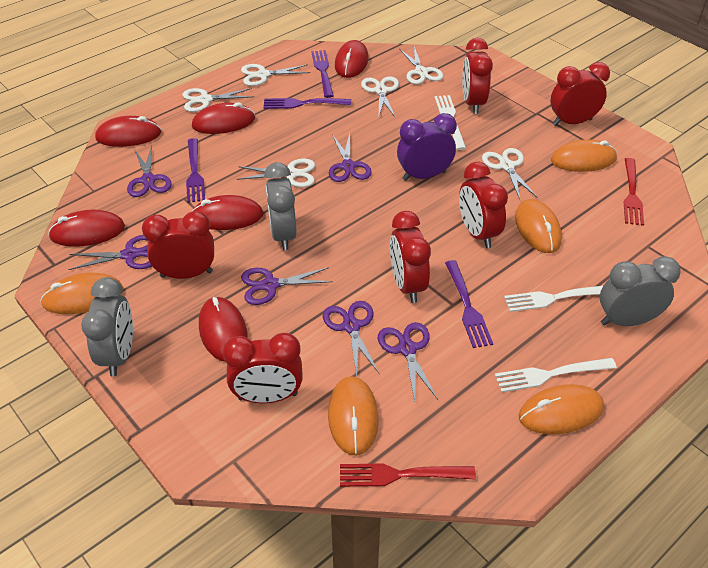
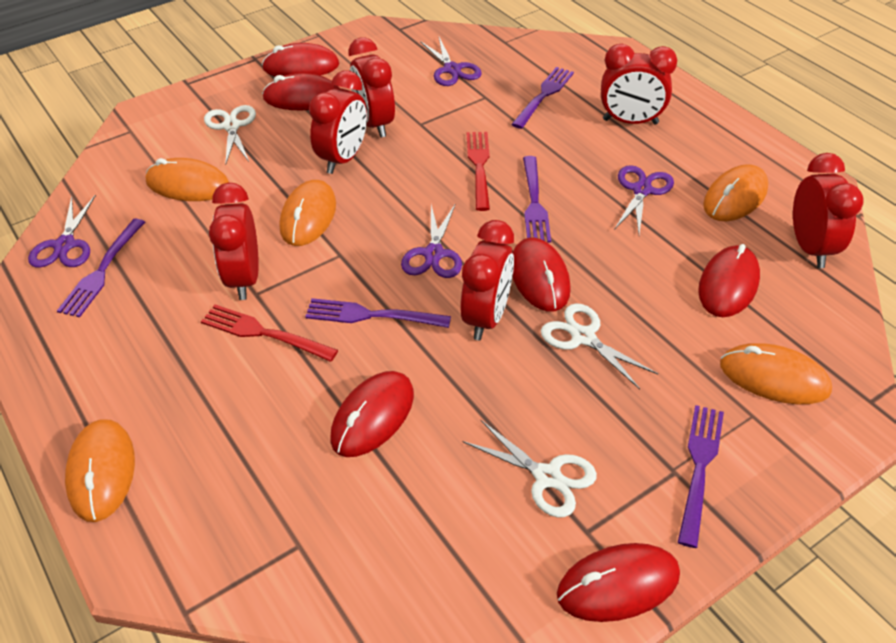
grey clock: 3 -> 0
purple clock: 1 -> 0
purple fork: 4 -> 5
purple scissors: 6 -> 4
white fork: 3 -> 0
white scissors: 6 -> 3

